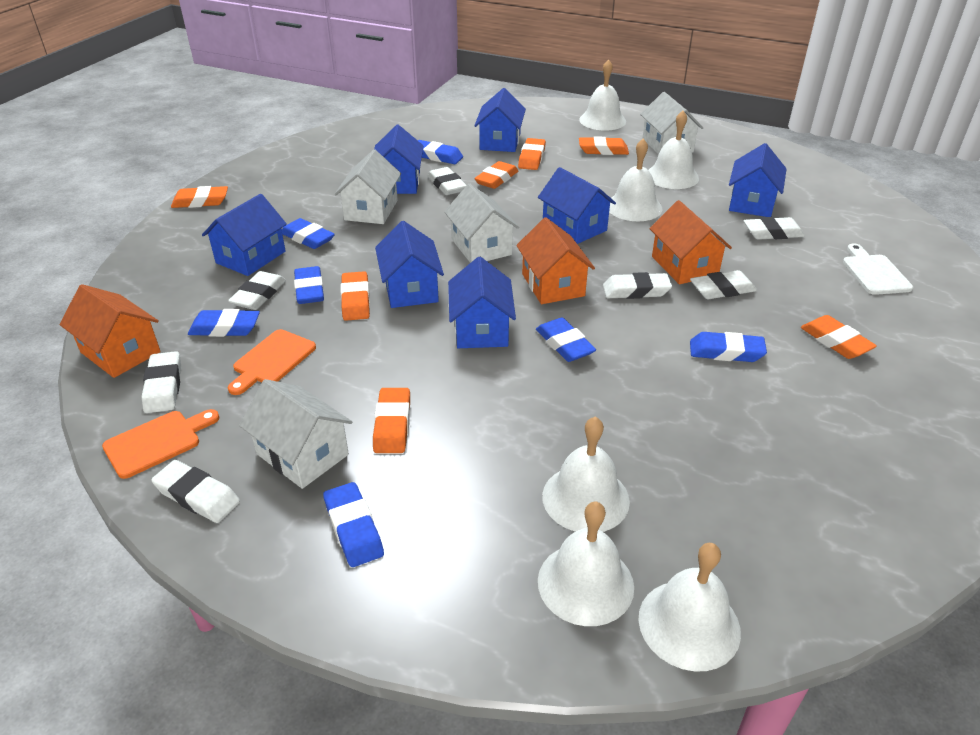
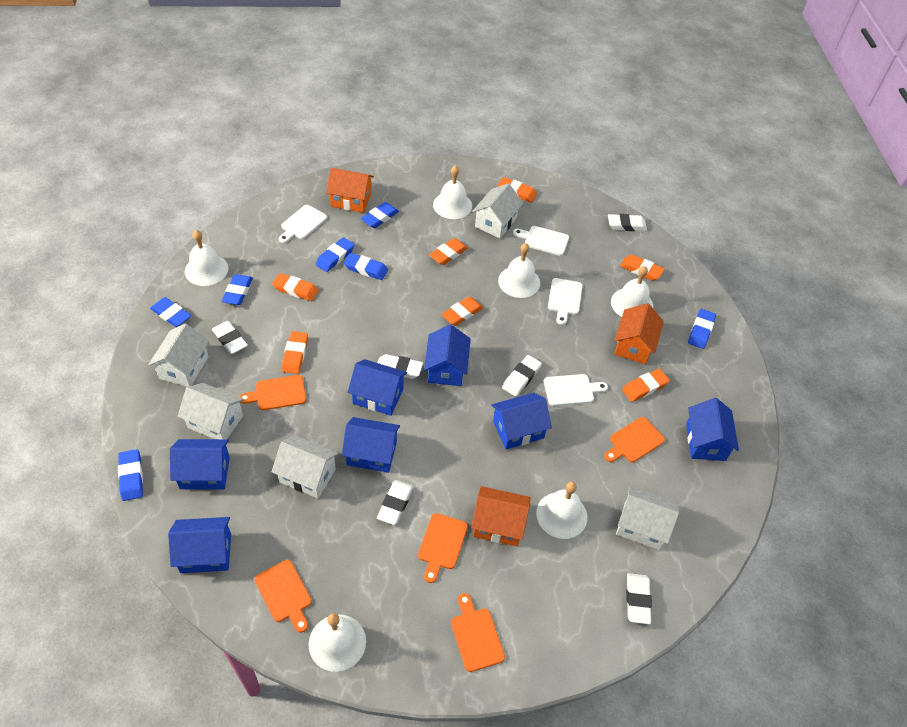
orange cutting board: 2 -> 5
white cutting board: 1 -> 4
white eraser: 7 -> 6
white house: 4 -> 5

